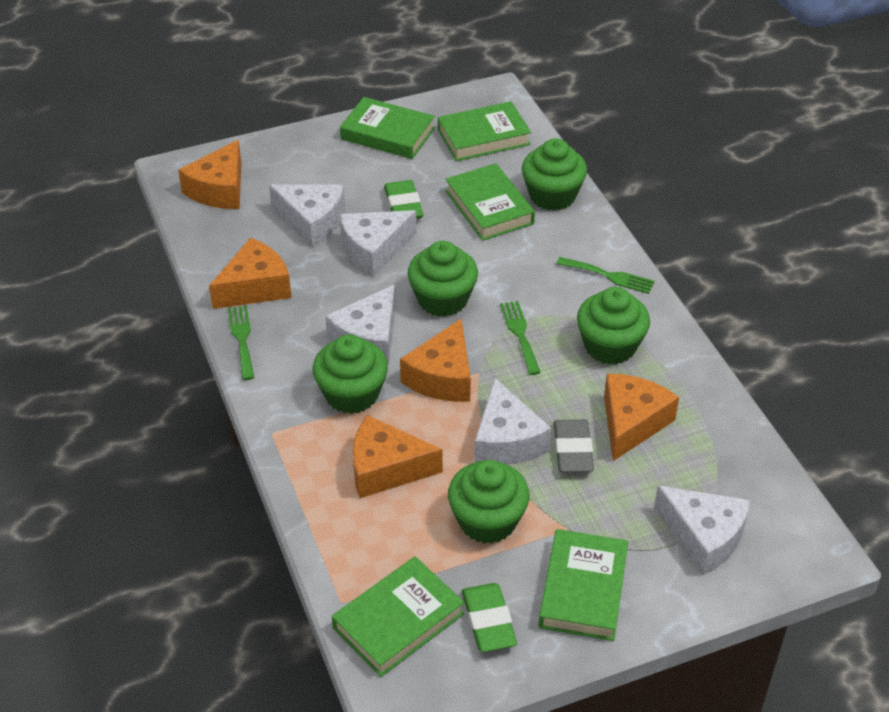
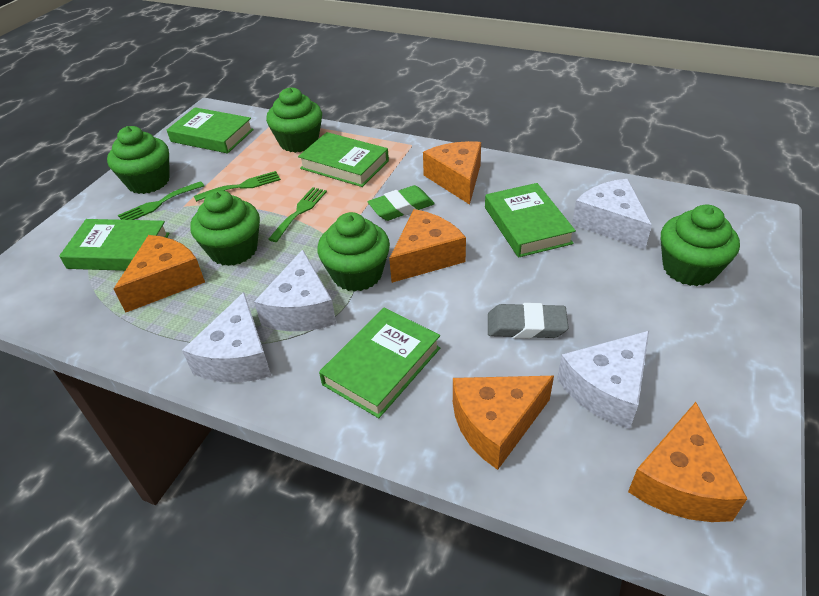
green eraser: 2 -> 1
white cheese: 5 -> 4

